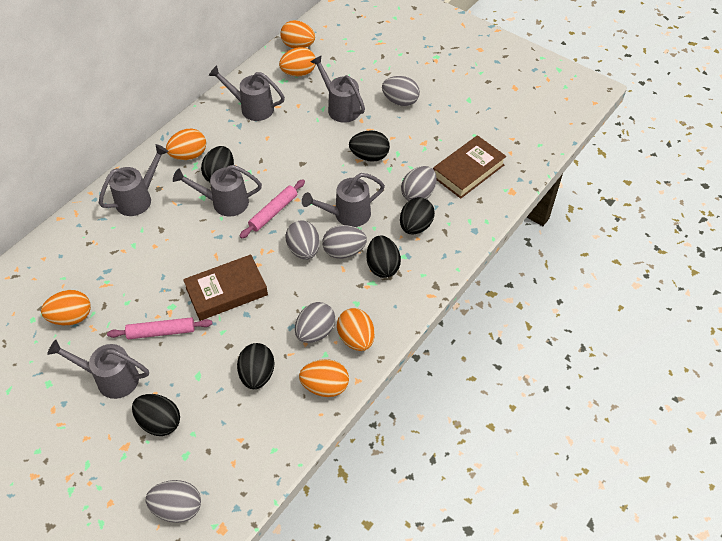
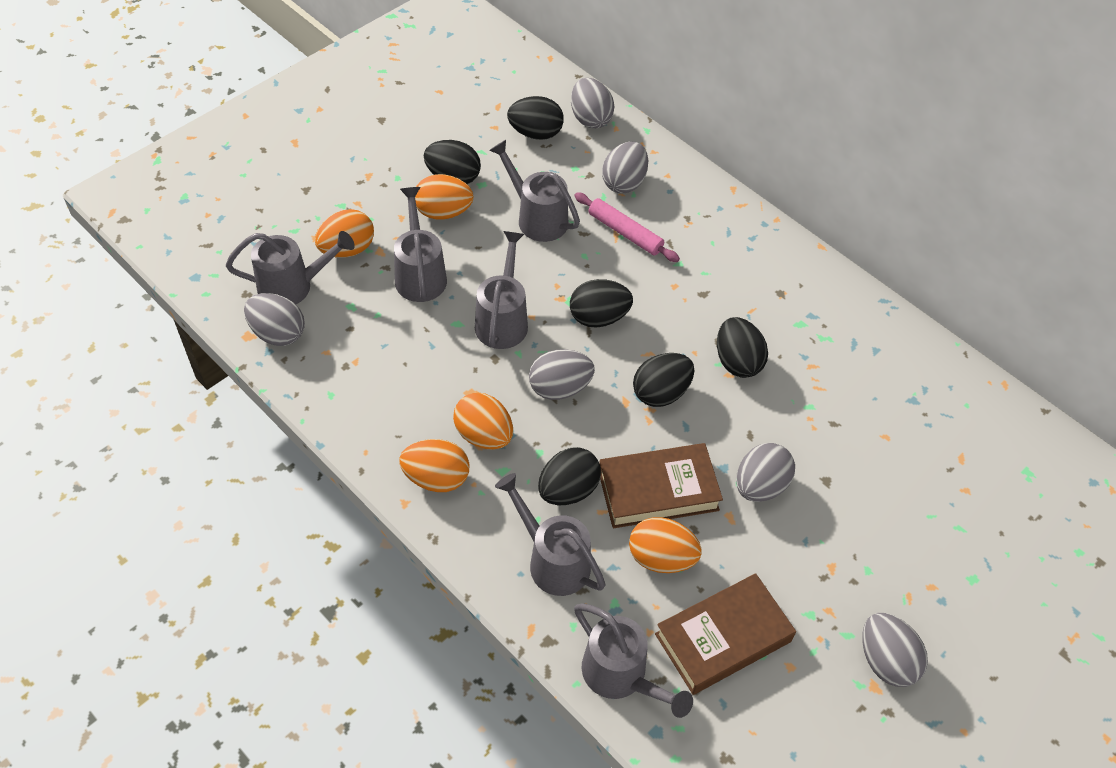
orange egg: 6 -> 5
pink rolling pin: 2 -> 1

